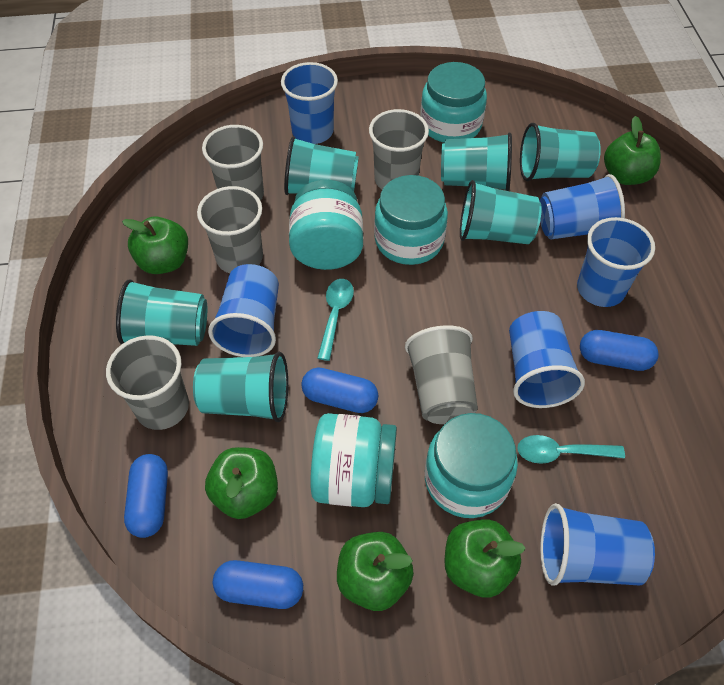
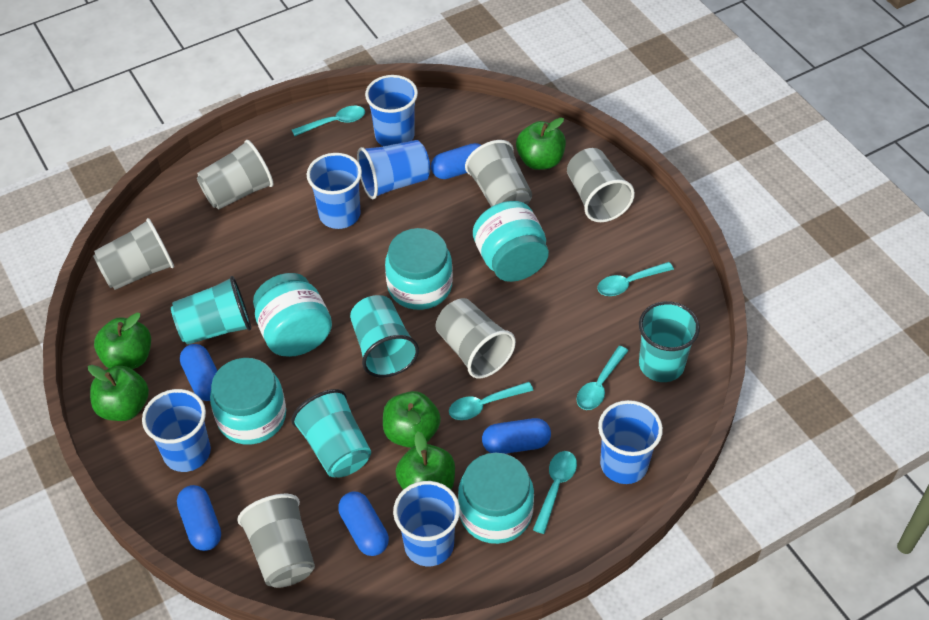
blue capsule: 4 -> 5
grey cup: 5 -> 6
turquoise cup: 6 -> 4
turquoise spoon: 2 -> 5

